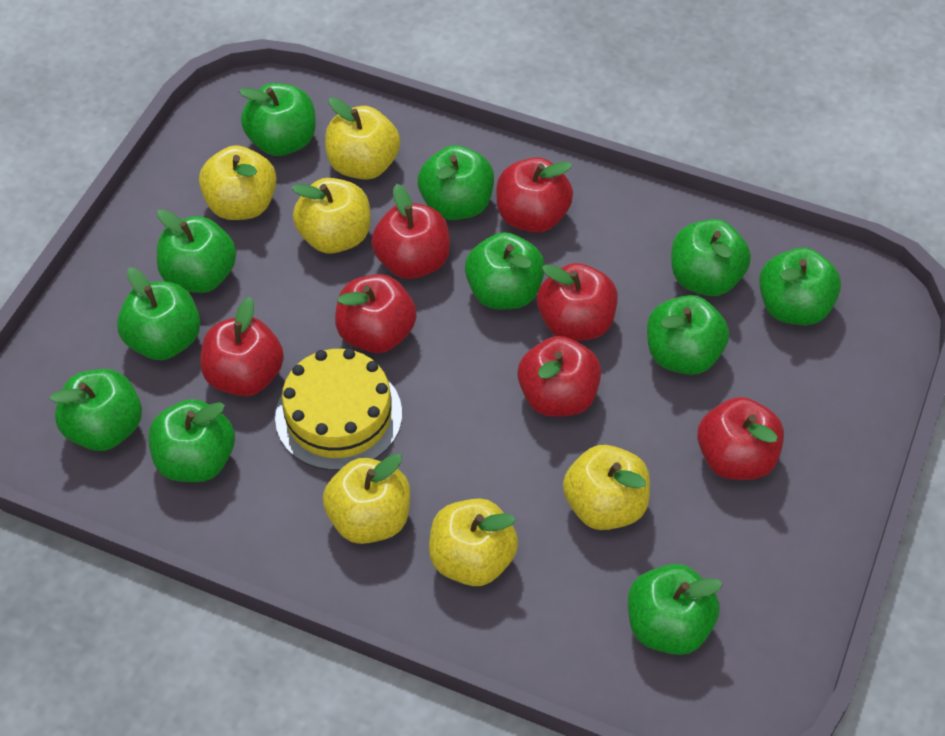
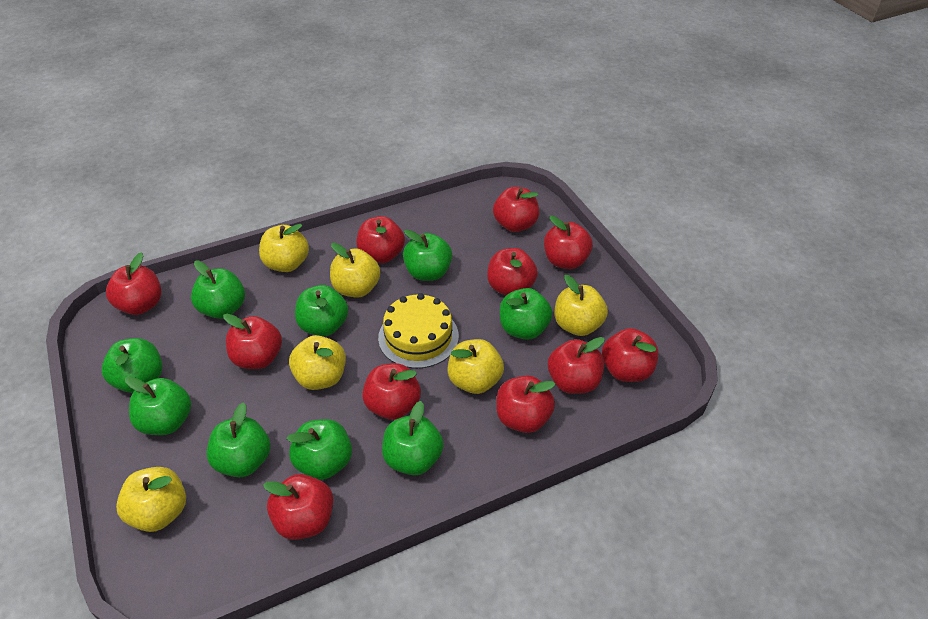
green apple: 11 -> 9
red apple: 7 -> 11

